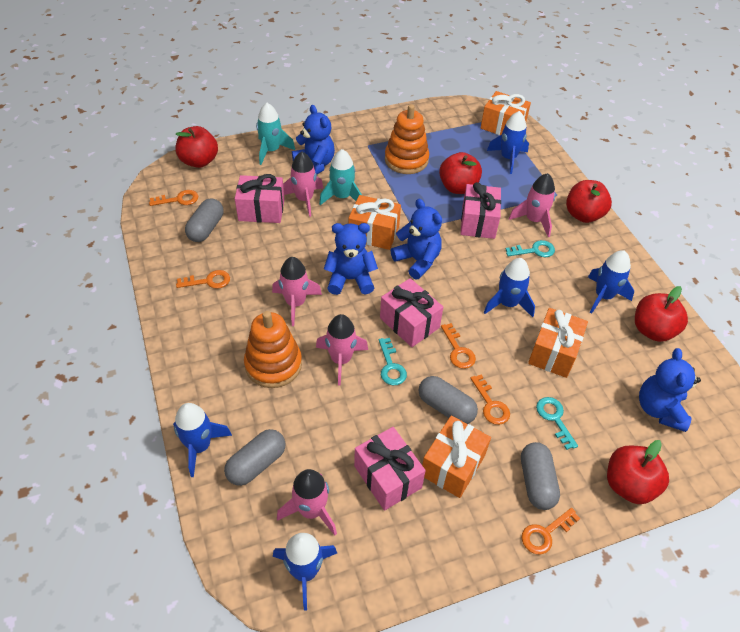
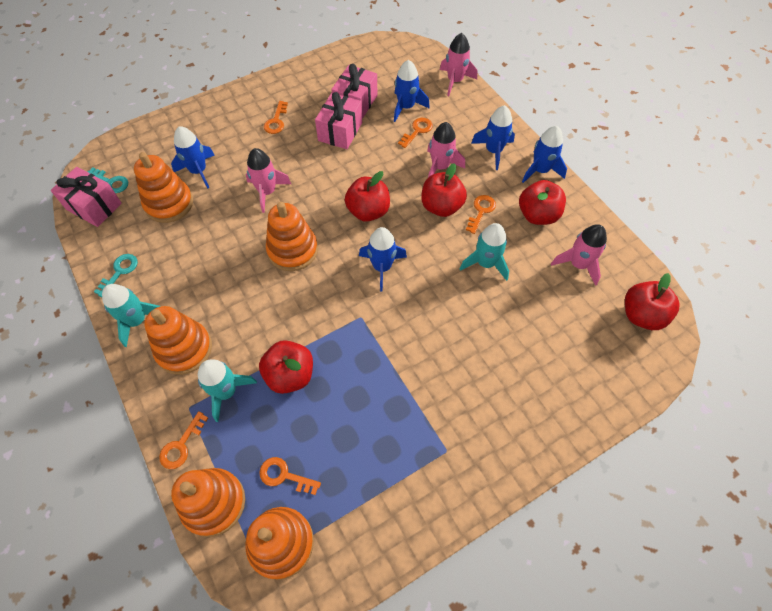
blue teddy bear: 4 -> 0
grey capsule: 4 -> 0
orange gift: 4 -> 0
orange stacking toy: 2 -> 5
pink gift: 4 -> 3
pink rocket: 5 -> 4
turquoise key: 3 -> 2
turquoise rocket: 2 -> 3

